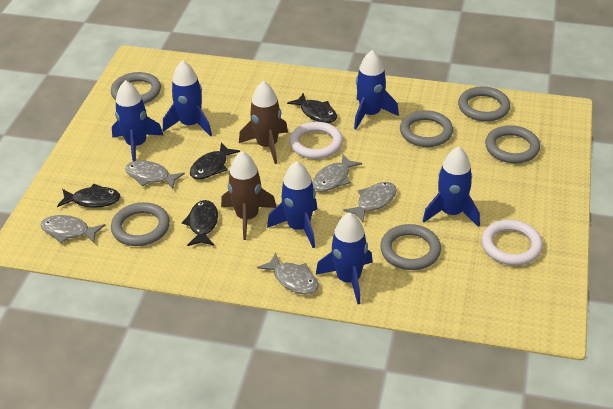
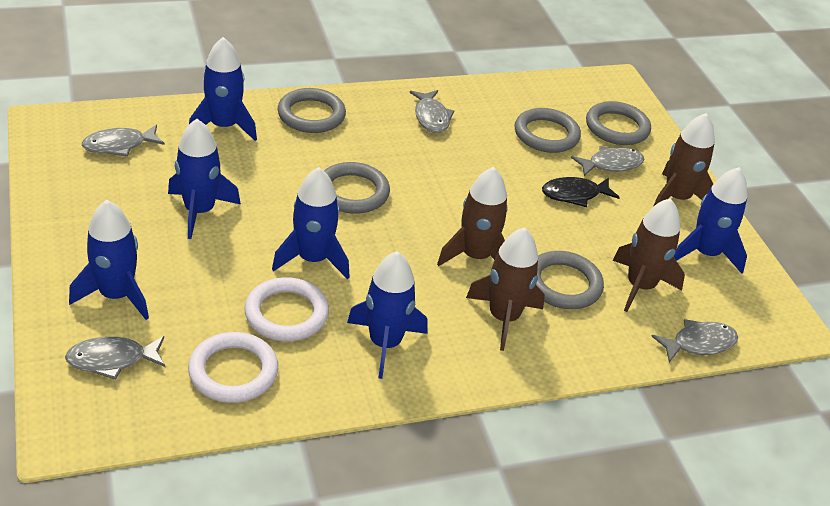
black fish: 4 -> 1
brown rocket: 2 -> 4
grey ring: 6 -> 5

